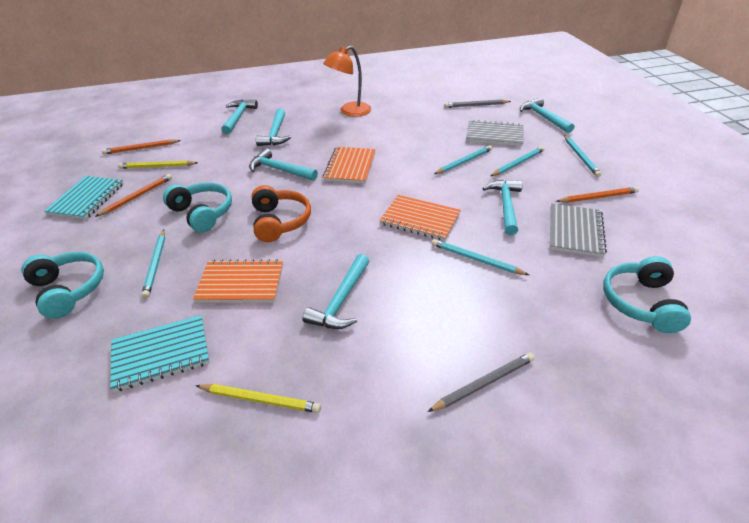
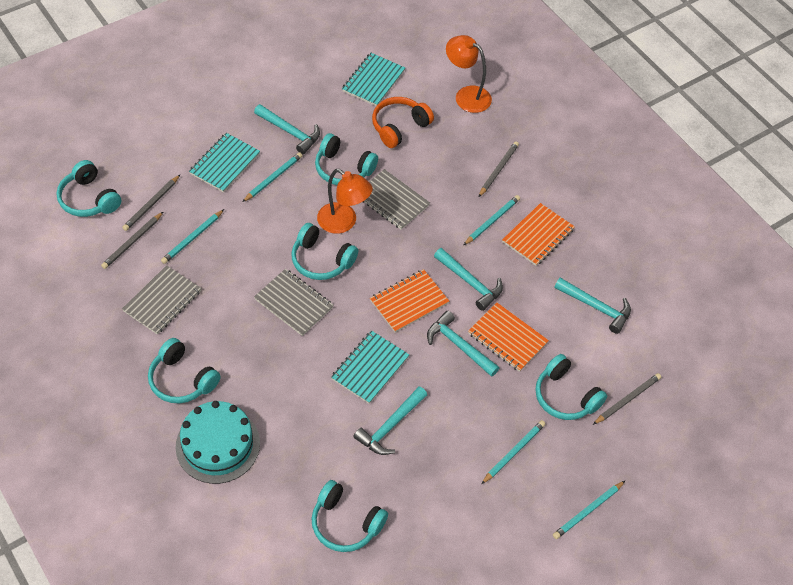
grey notebook: 2 -> 3
grey pencil: 2 -> 4
orange lamp: 1 -> 2
orange pencil: 3 -> 0
turquoise cake: 0 -> 1
turquoise hammer: 6 -> 5
turquoise headphones: 3 -> 6
turquoise notebook: 2 -> 3
yellow pencil: 2 -> 0

